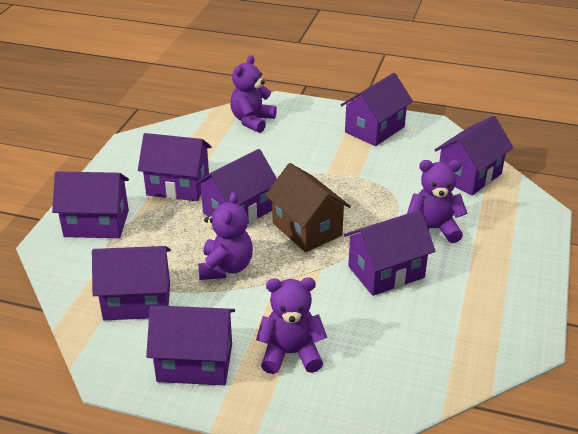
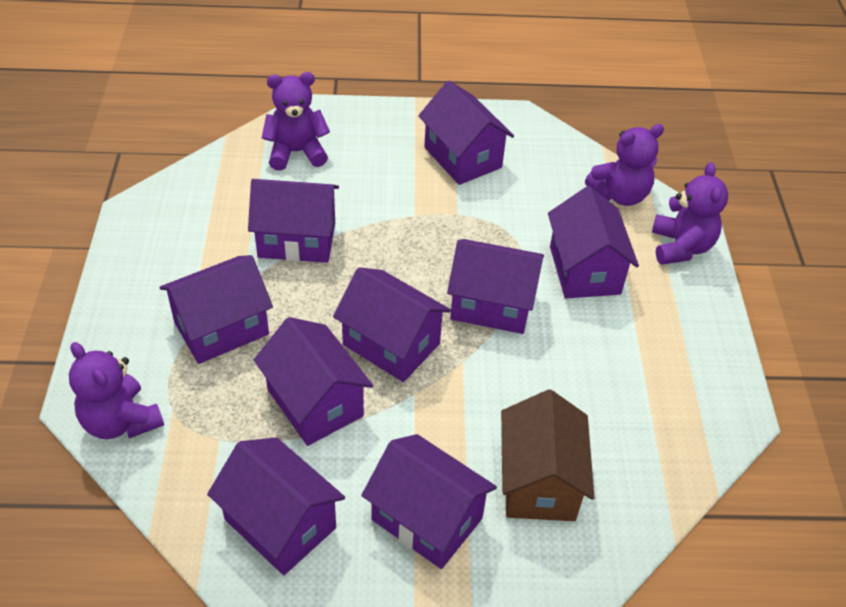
purple house: 8 -> 9

